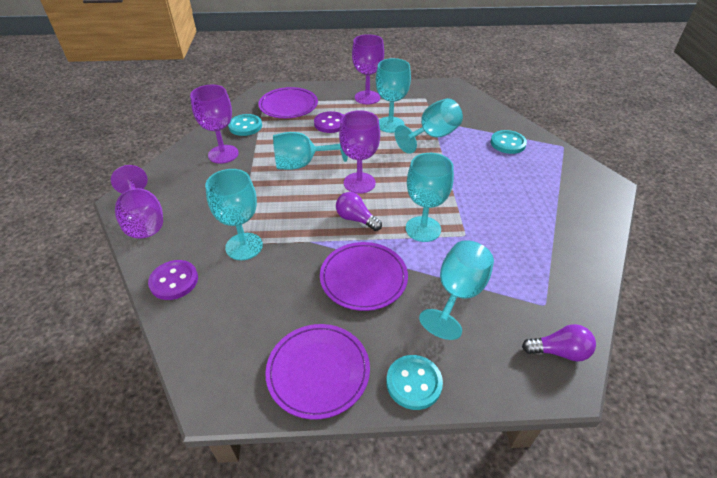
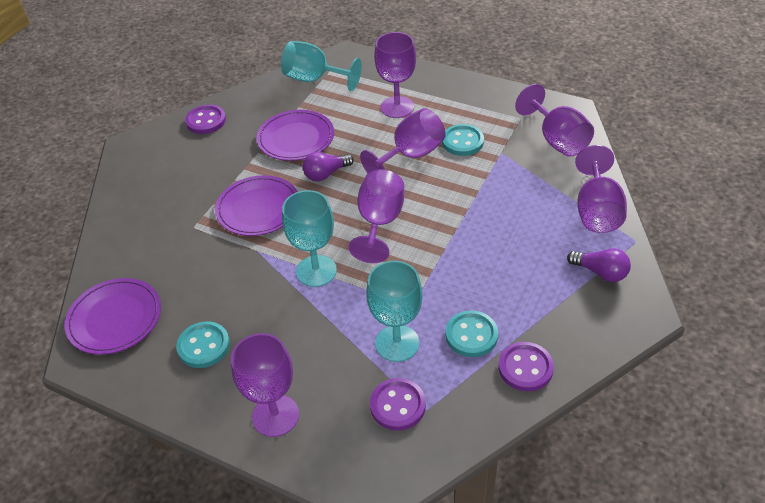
purple button: 2 -> 3
purple goblet: 4 -> 6
turquoise goblet: 6 -> 3

